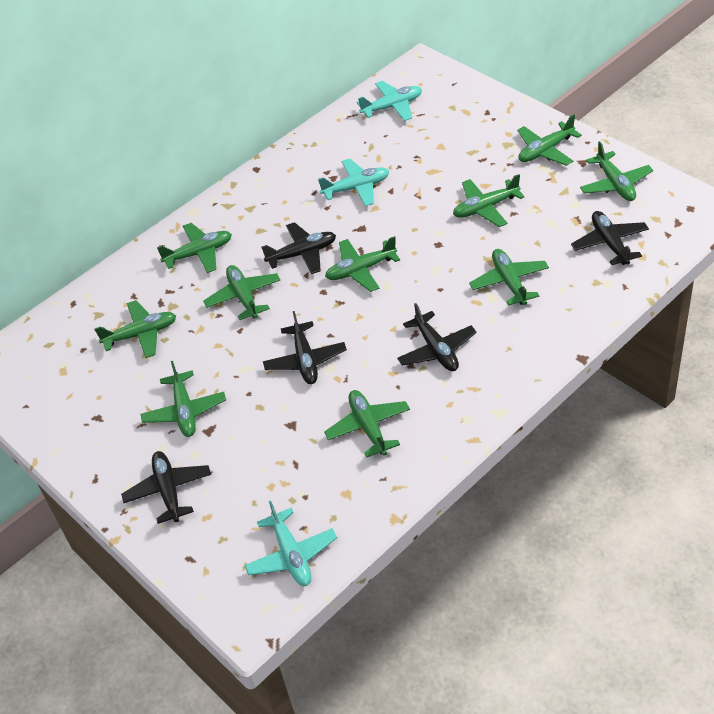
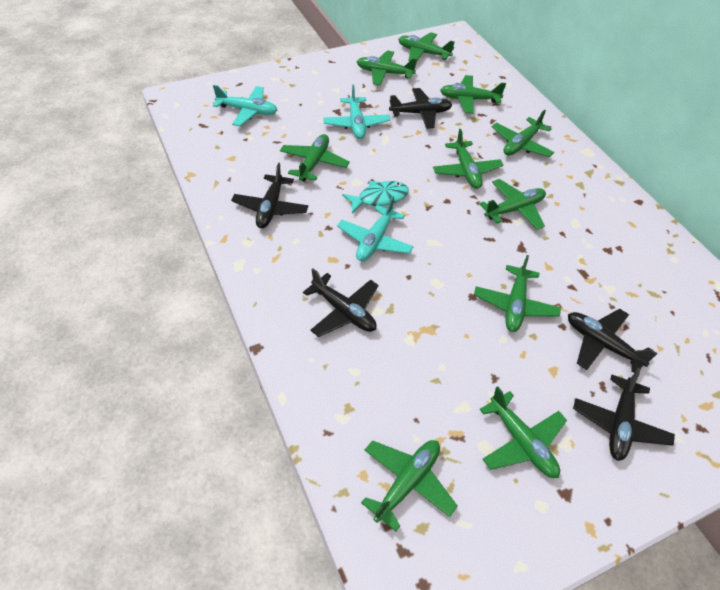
turquoise fish: 0 -> 1

